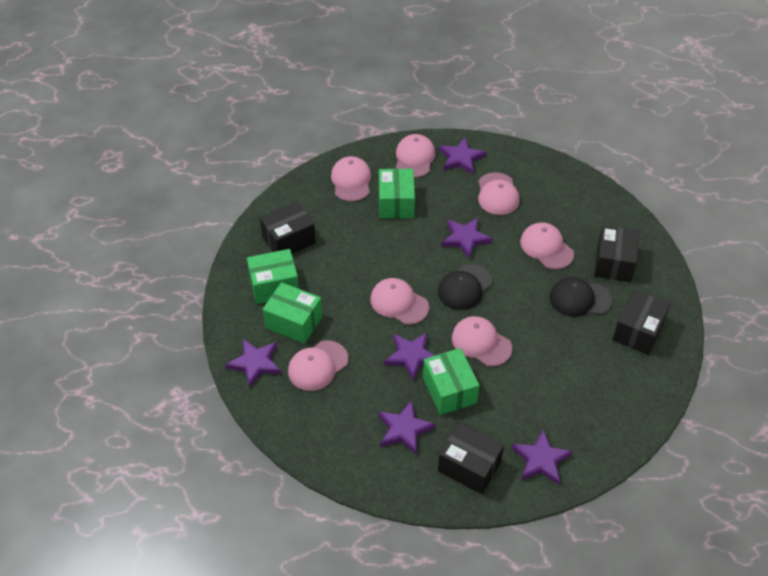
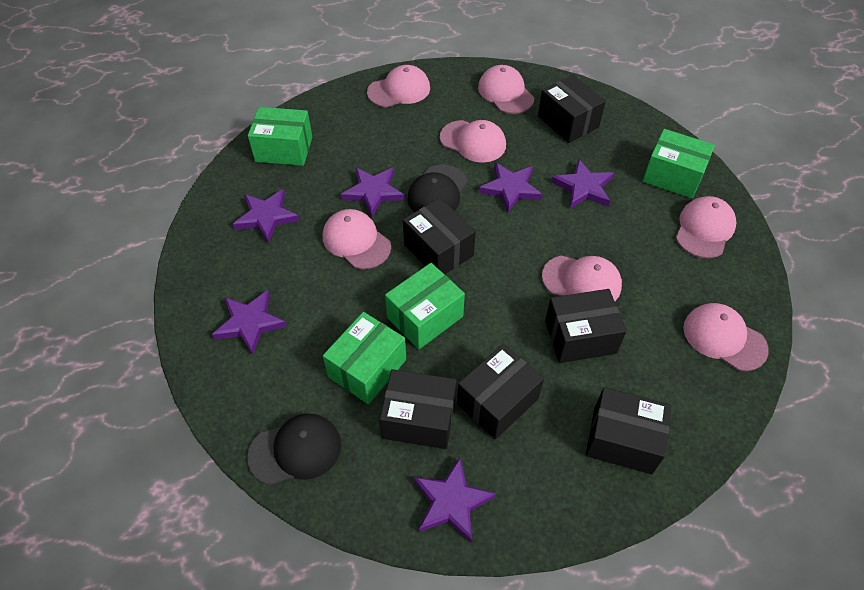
black box: 4 -> 6

